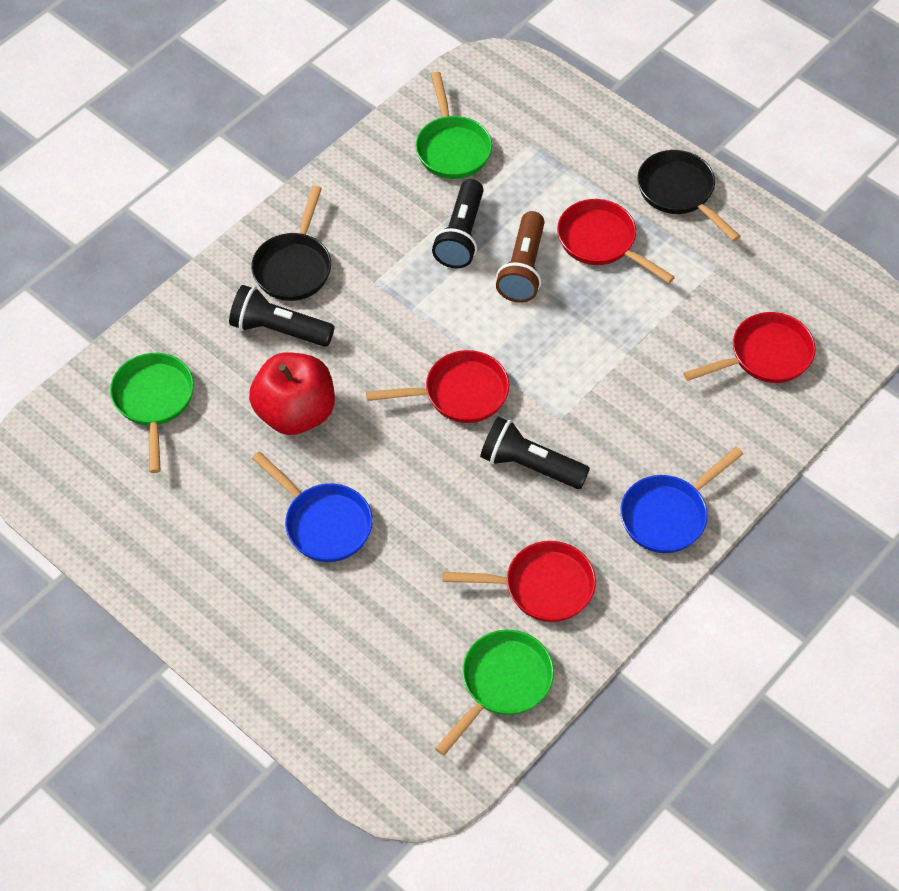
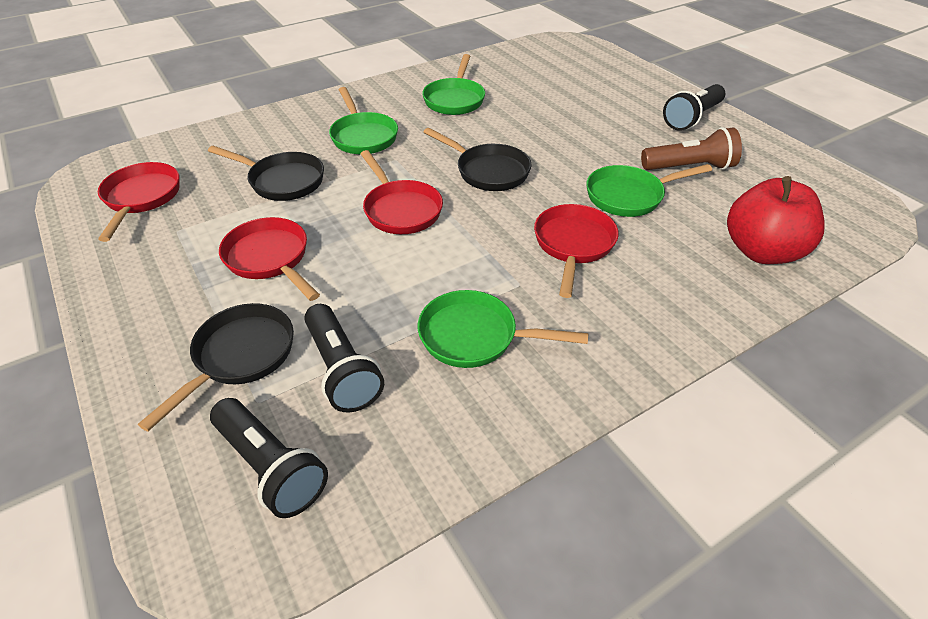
black pan: 2 -> 3
blue pan: 2 -> 0
green pan: 3 -> 4

